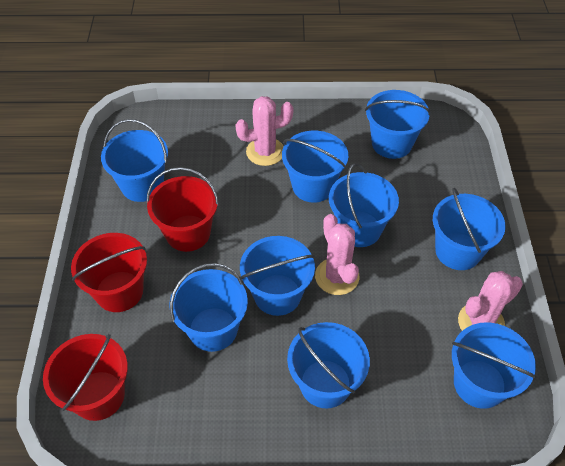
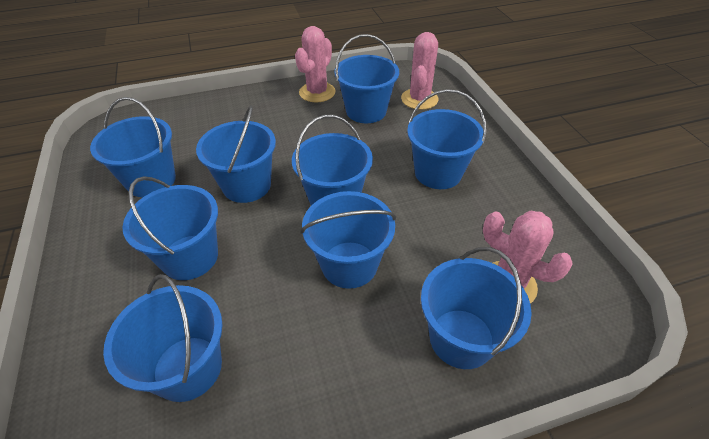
red bucket: 3 -> 0

